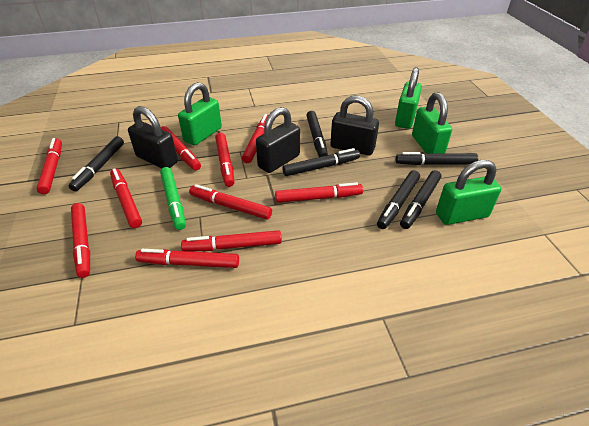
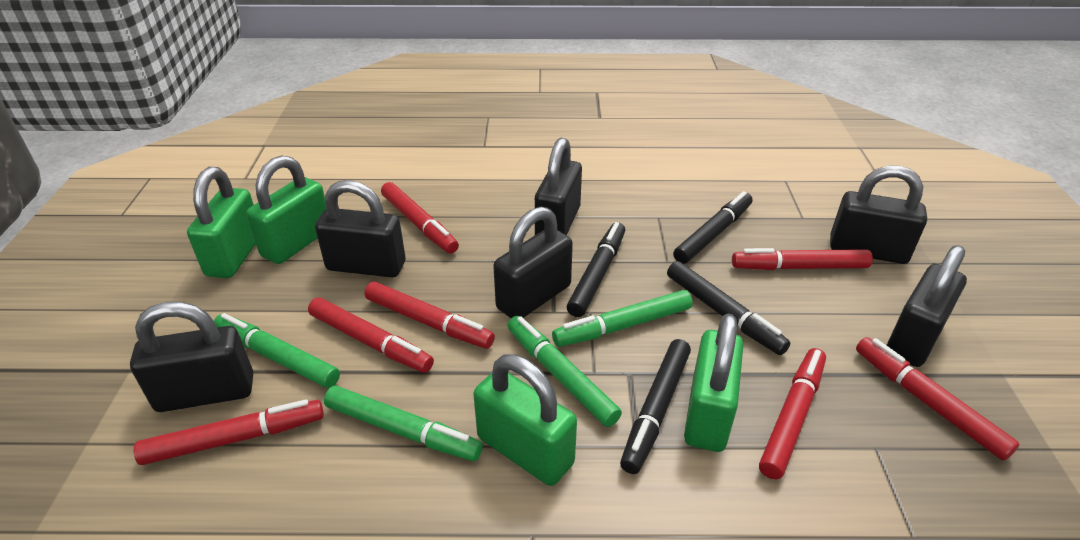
black marker: 6 -> 4
black padlock: 3 -> 6
green marker: 1 -> 4
red marker: 10 -> 7

